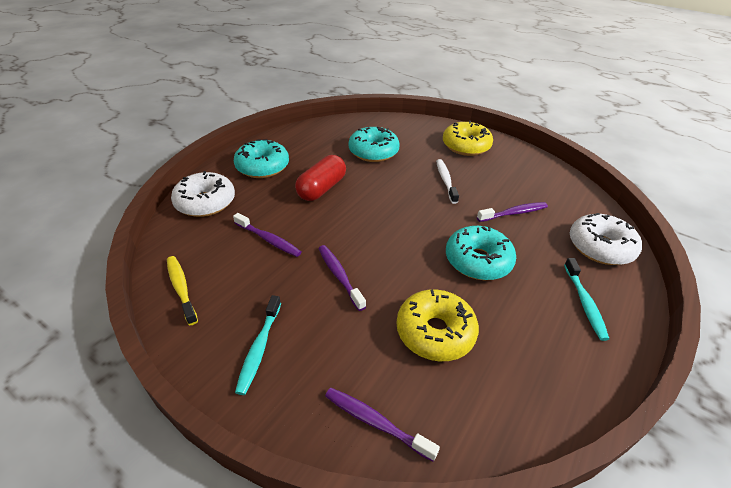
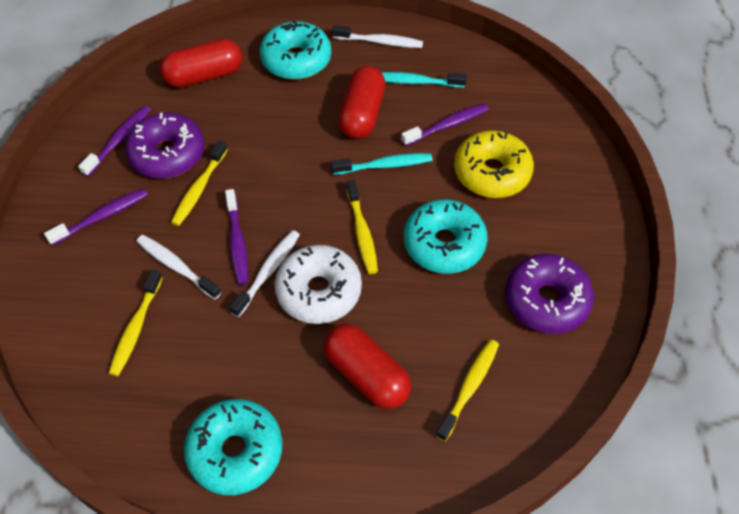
purple donut: 0 -> 2
red capsule: 1 -> 3
white donut: 2 -> 1
white toothbrush: 1 -> 3
yellow donut: 2 -> 1
yellow toothbrush: 1 -> 4

